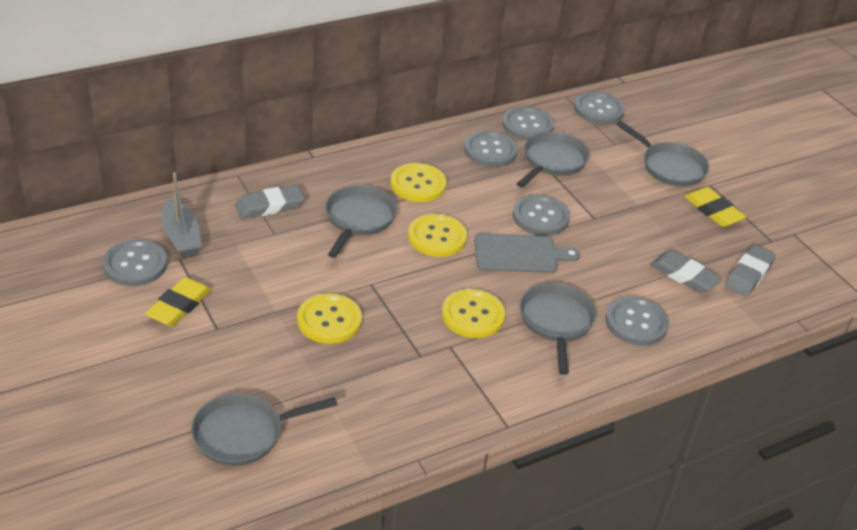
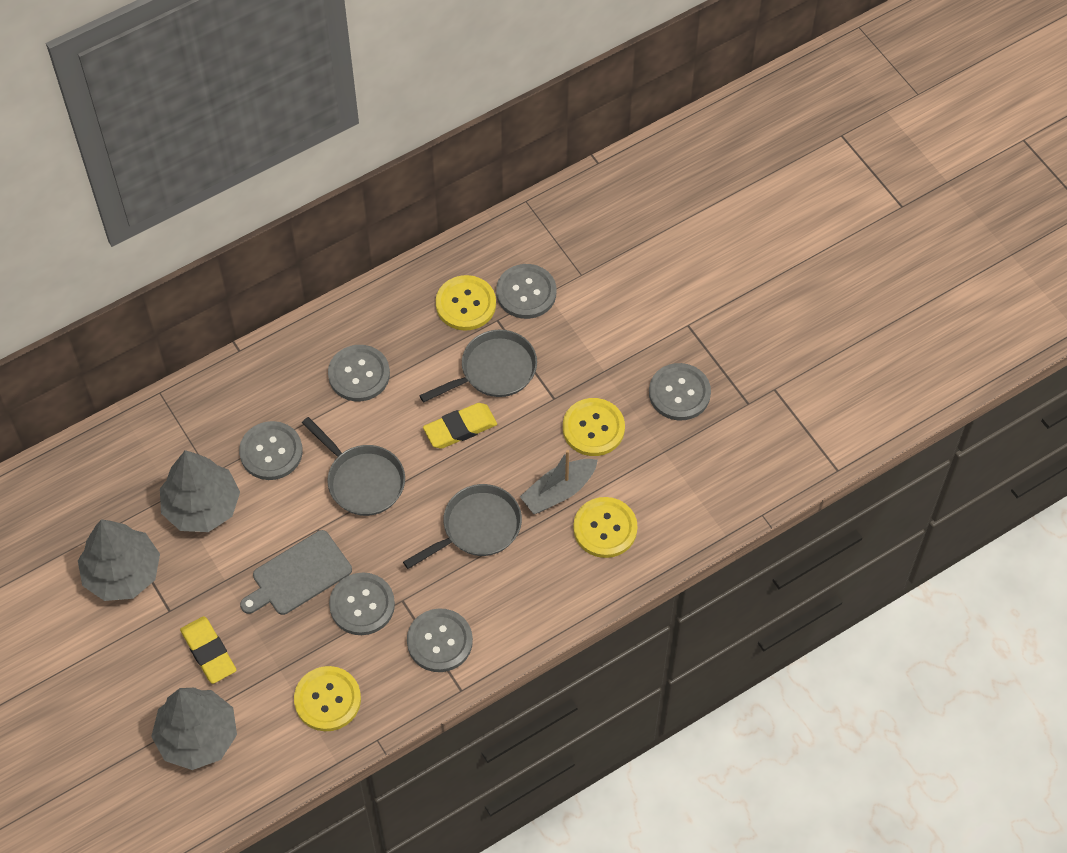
grey eraser: 3 -> 0
grey pan: 5 -> 3
grey tree: 0 -> 3

